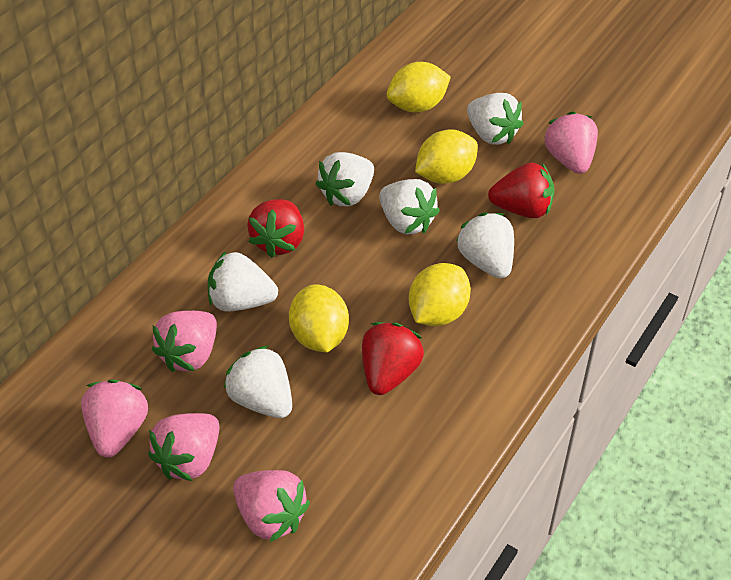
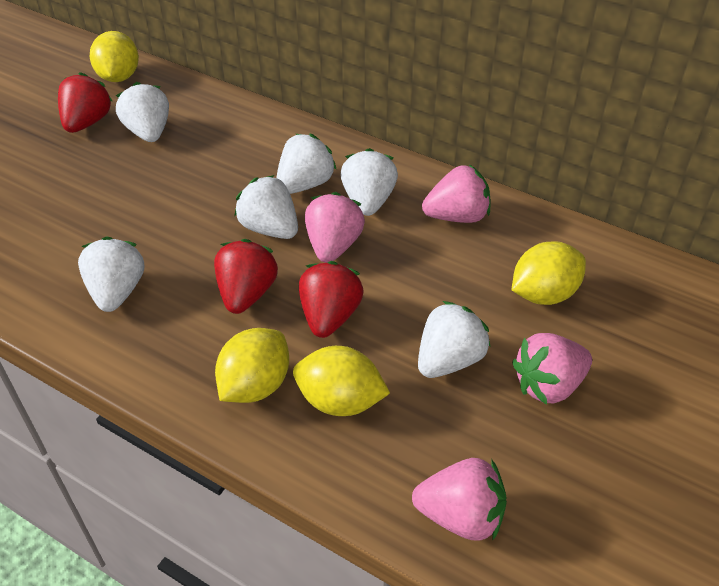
pink strawberry: 5 -> 4

